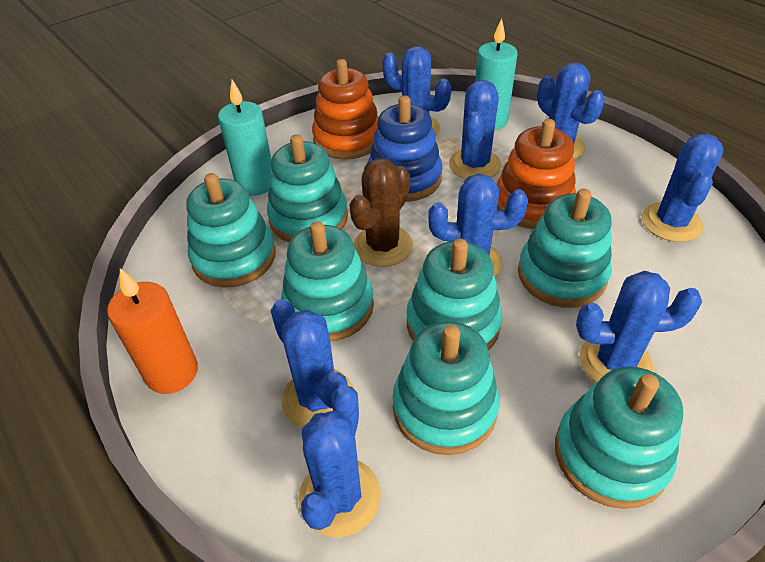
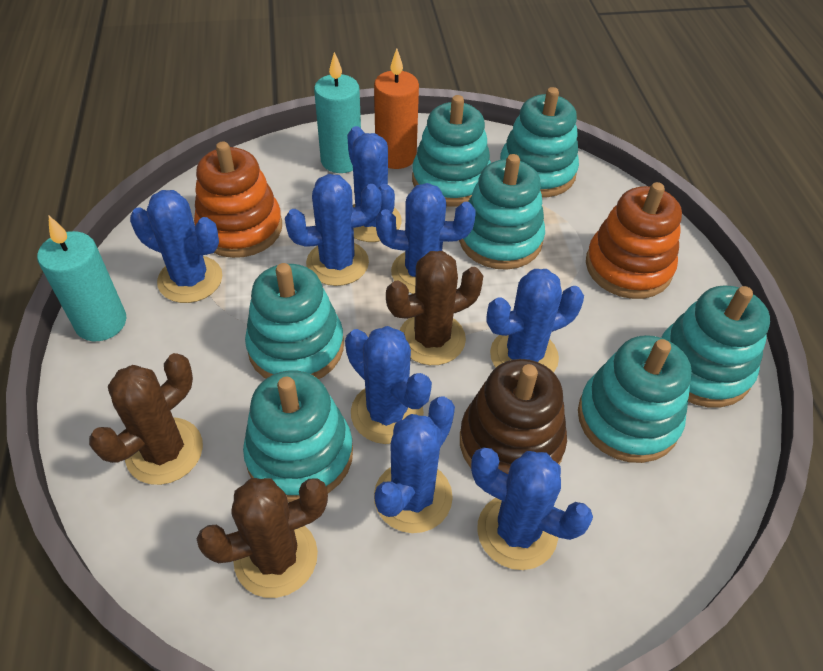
blue stacking toy: 1 -> 0
brown cactus: 1 -> 3
brown stacking toy: 0 -> 1

